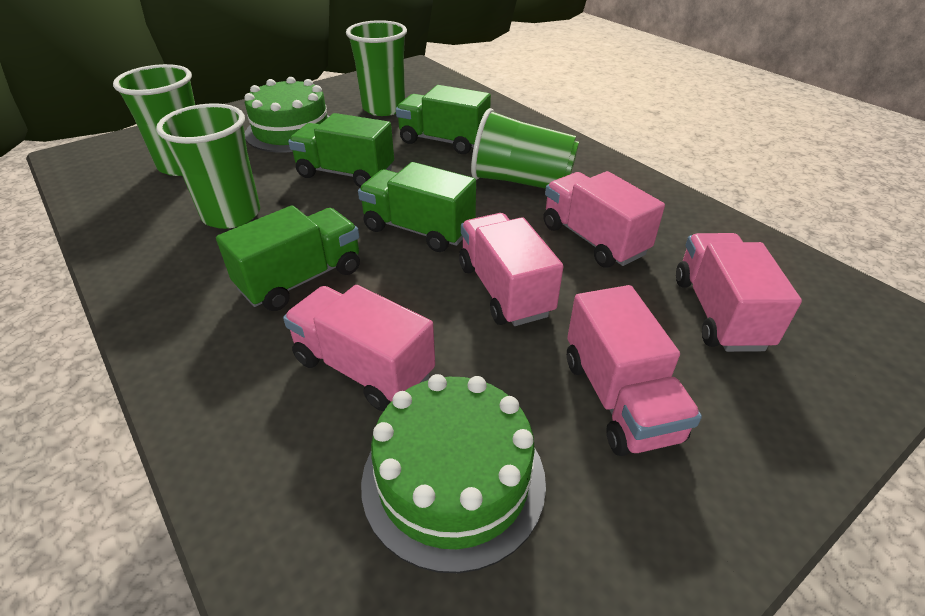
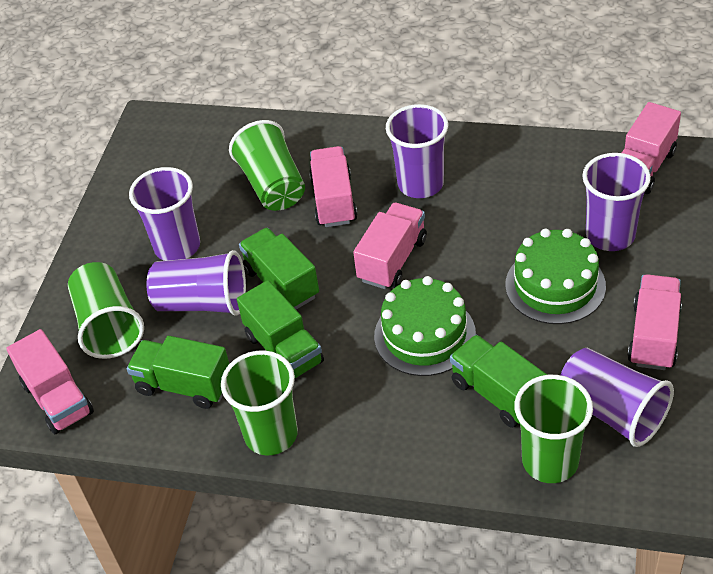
purple cup: 0 -> 5

